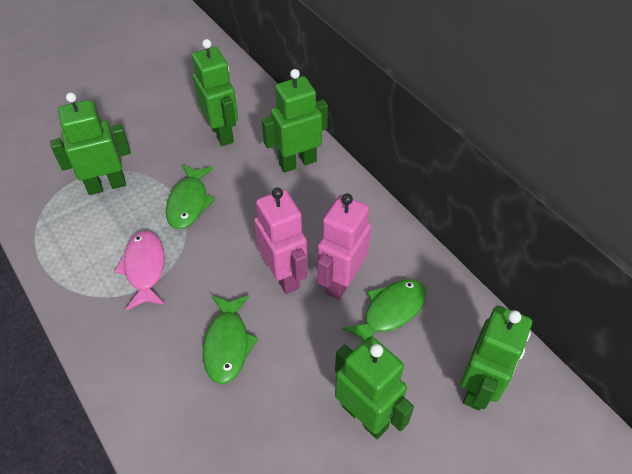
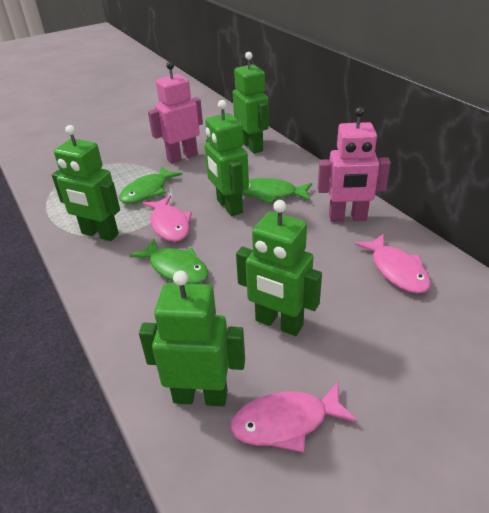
pink fish: 1 -> 3

